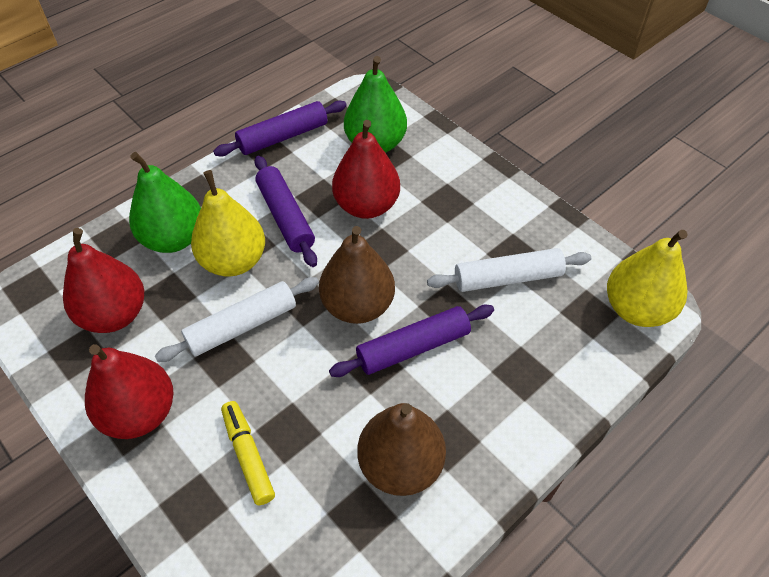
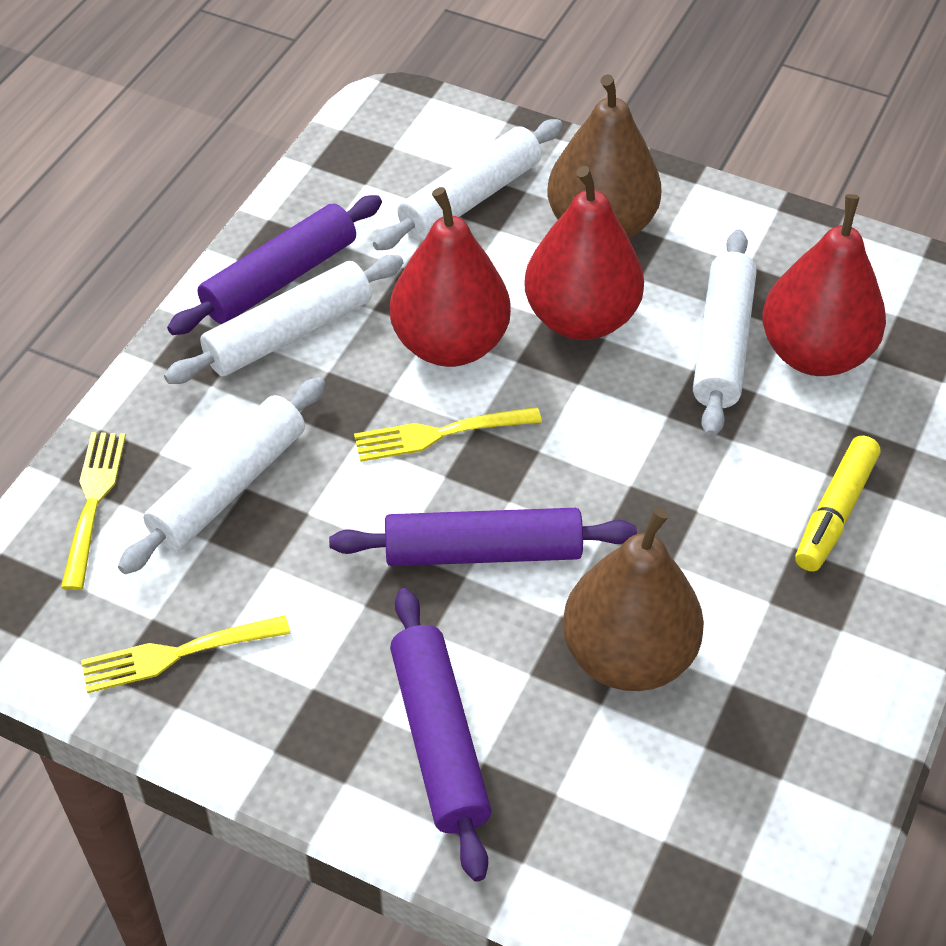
green pear: 2 -> 0
white rolling pin: 2 -> 4
yellow fork: 0 -> 3
yellow pear: 2 -> 0

